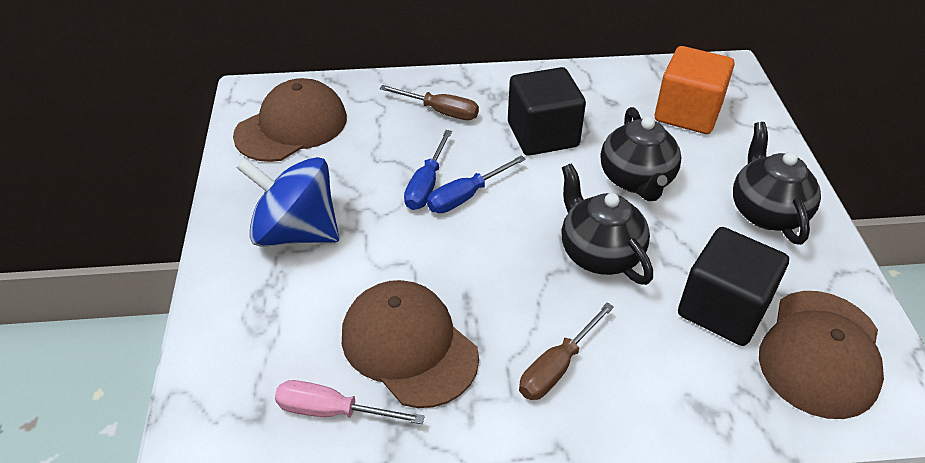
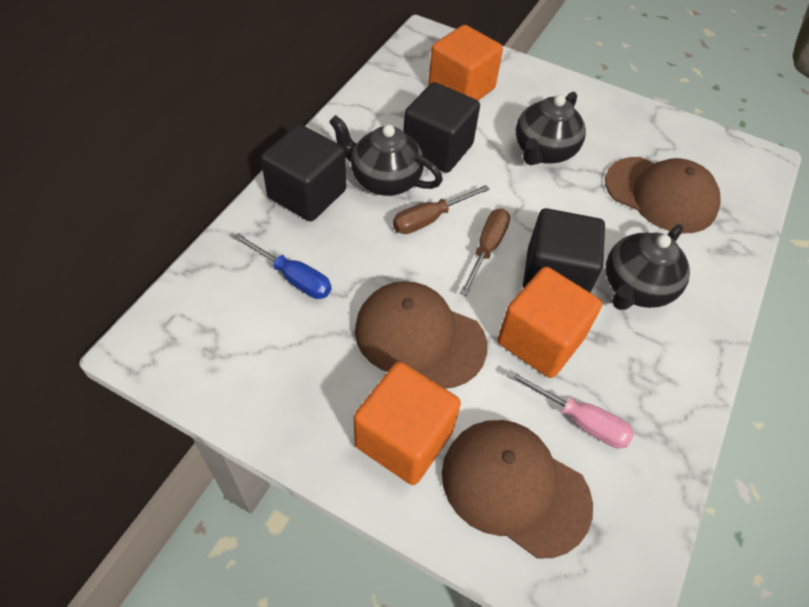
black cube: 2 -> 3
blue screwdriver: 2 -> 1
blue spinning top: 1 -> 0
orange cube: 1 -> 3

